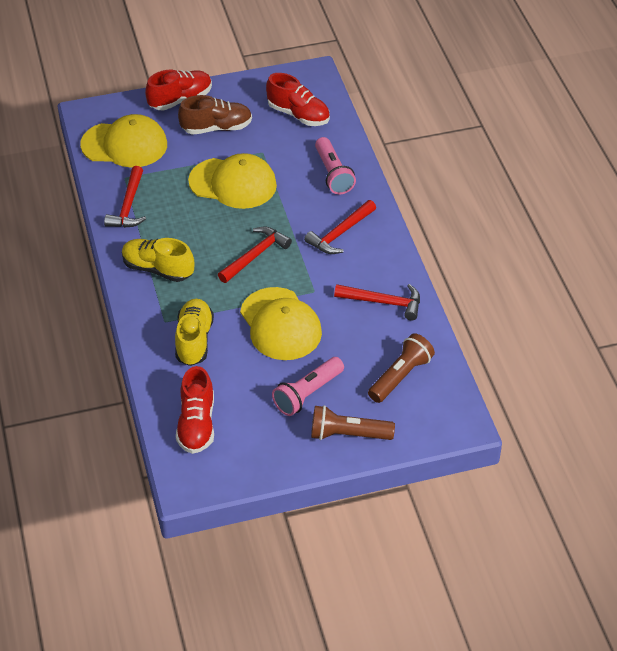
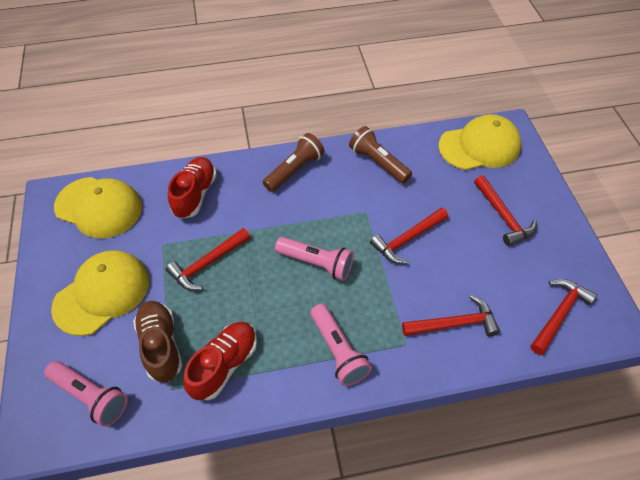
pink flashlight: 2 -> 3
red hammer: 4 -> 5
red shoe: 3 -> 2
yellow shoe: 2 -> 0

